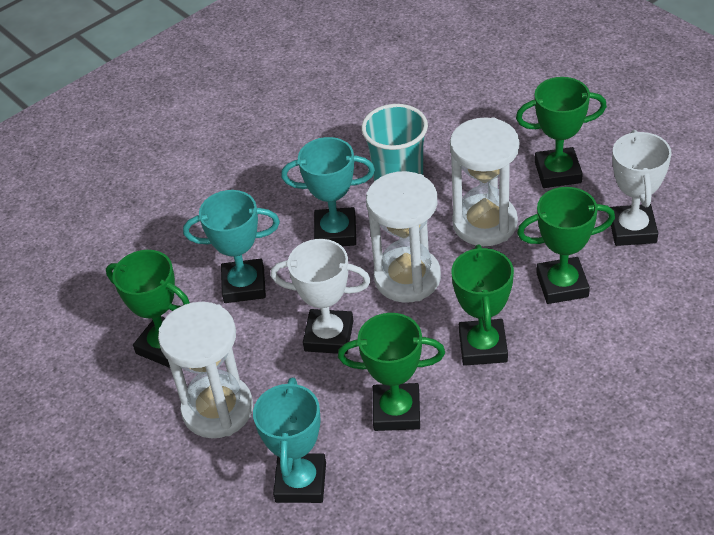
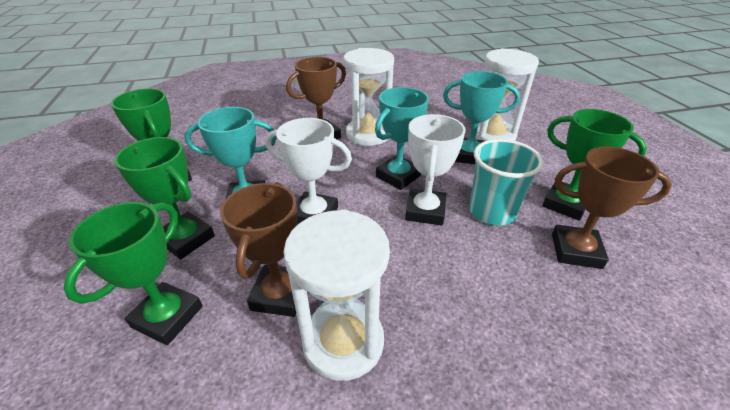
brown trophy: 0 -> 3
green trophy: 5 -> 4

